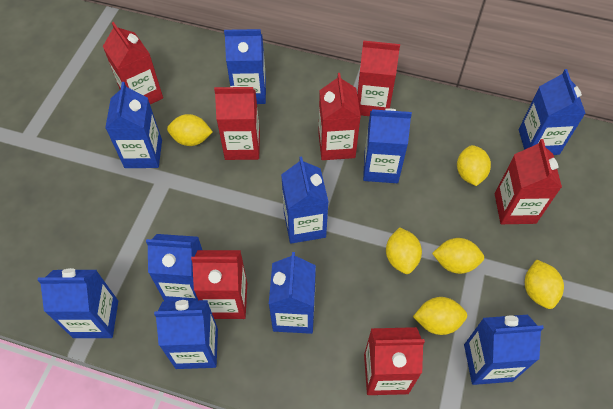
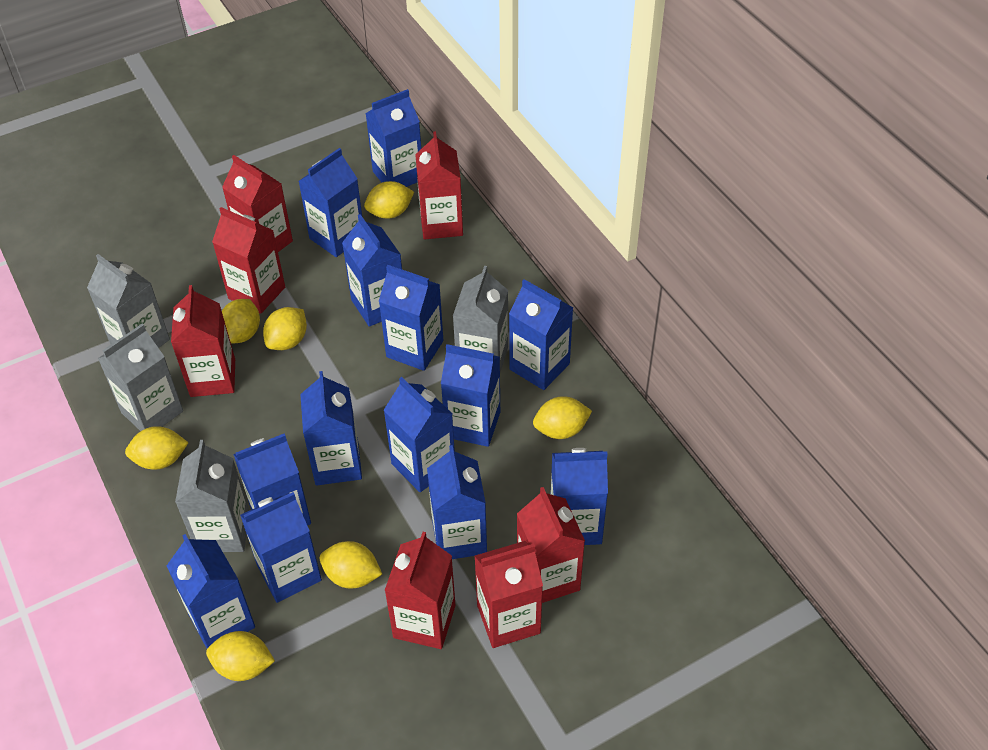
blue carton: 10 -> 13
grey carton: 0 -> 4
yellow lemon: 6 -> 7

